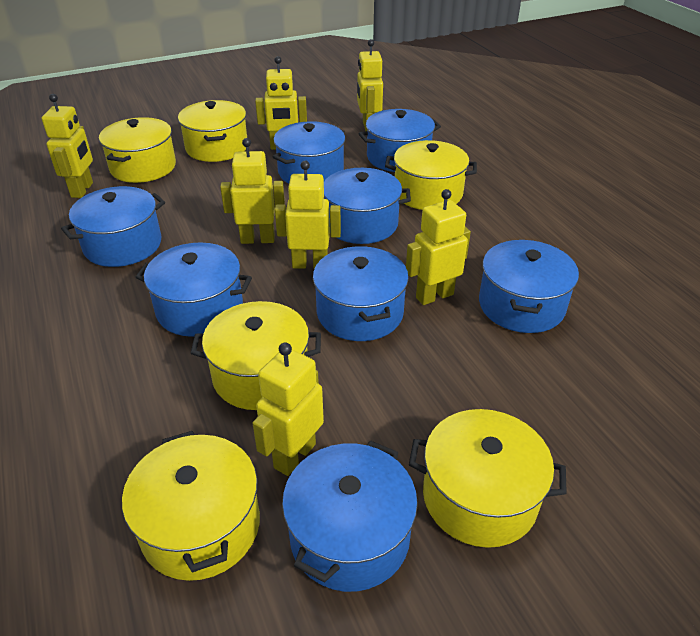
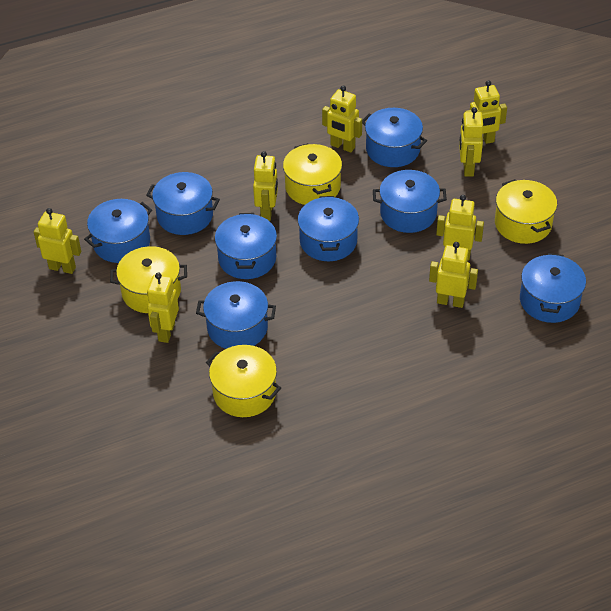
yellow pot: 6 -> 4
yellow robot: 7 -> 8

